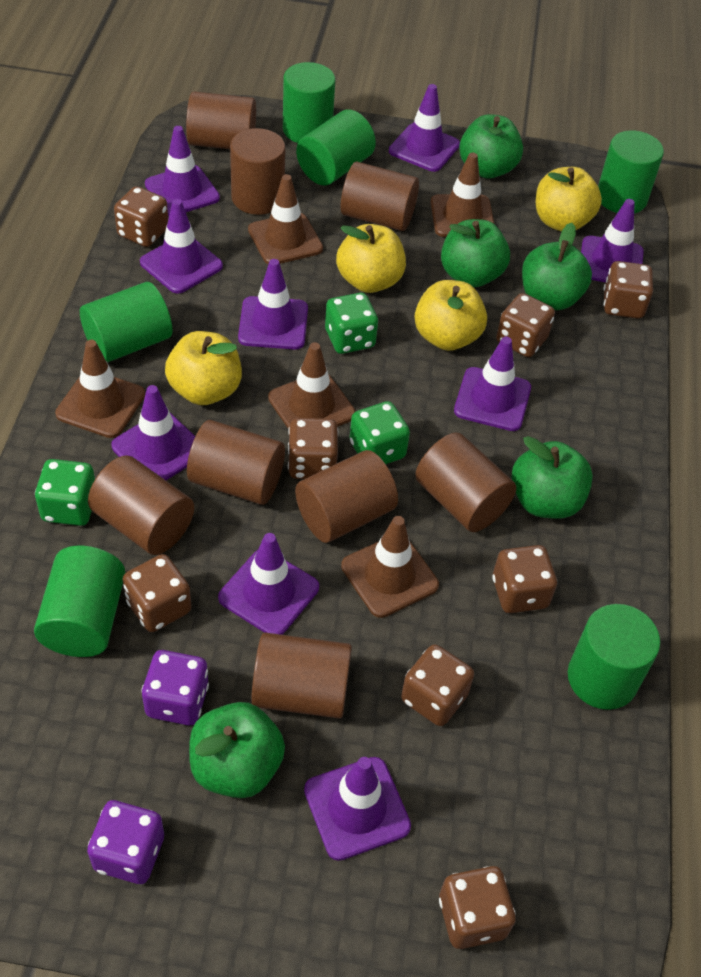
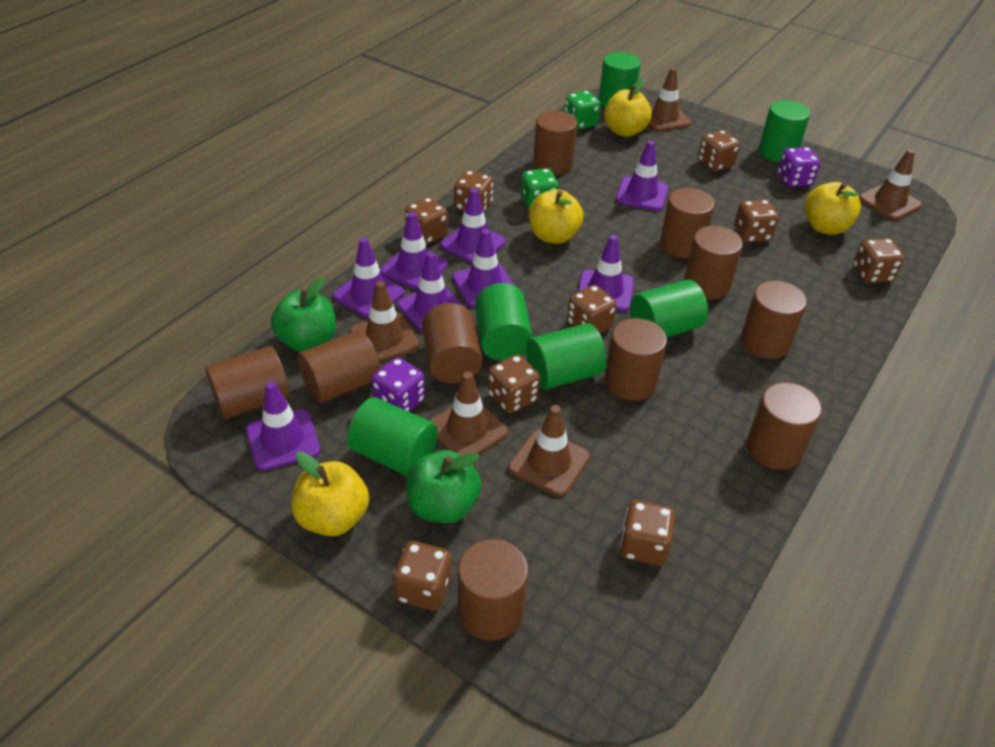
brown cylinder: 8 -> 10
brown dice: 8 -> 9
green apple: 5 -> 2
green dice: 3 -> 2
purple traffic cone: 9 -> 8

